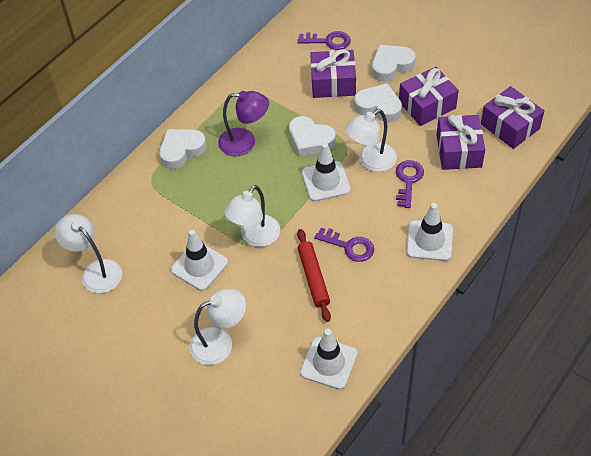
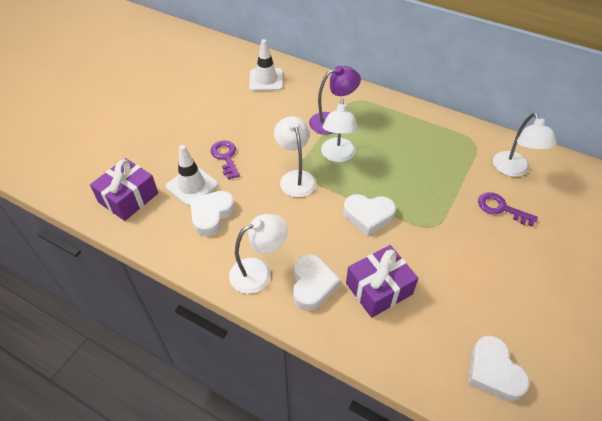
purple gift: 4 -> 2
purple key: 3 -> 2
red rolling pin: 1 -> 0
white traffic cone: 4 -> 2

